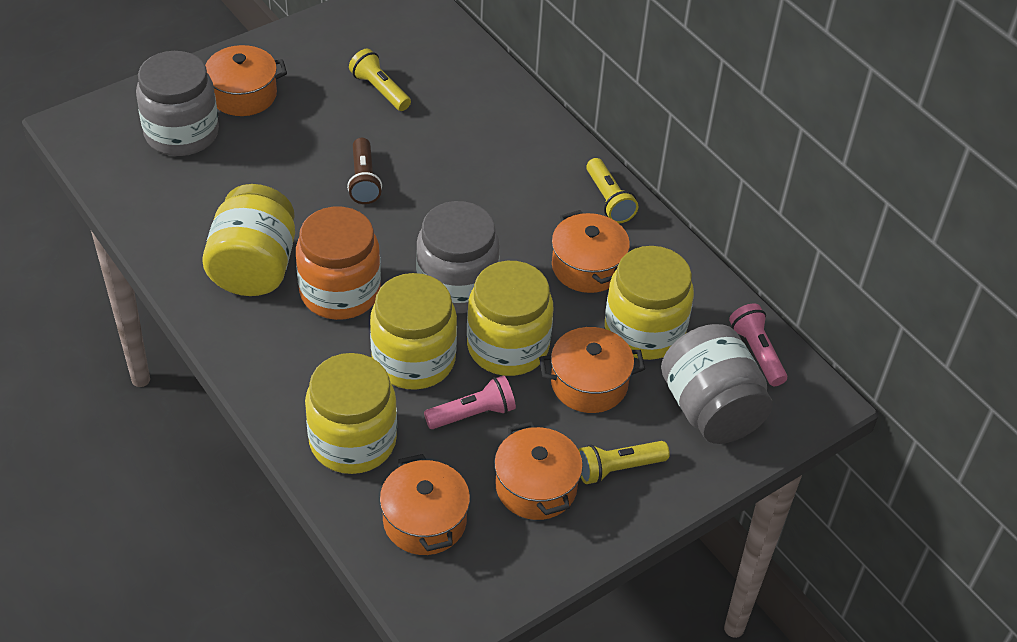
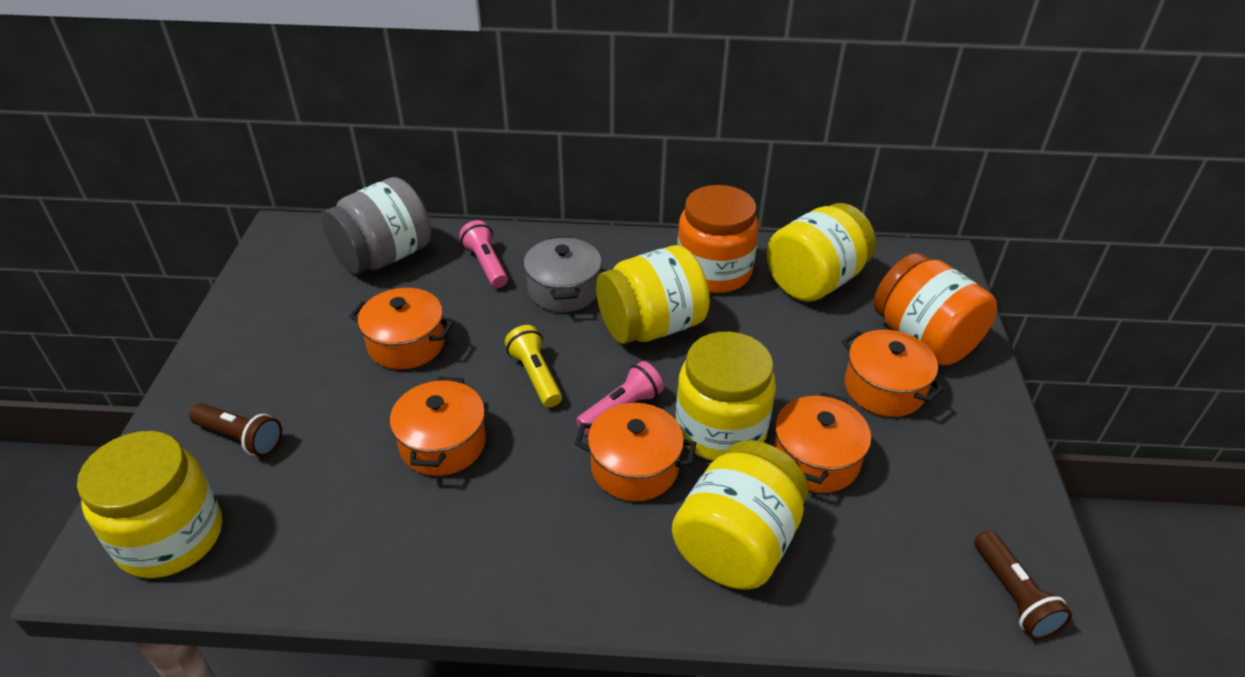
brown flashlight: 1 -> 2
grey jar: 3 -> 1
grey pot: 0 -> 1
orange jar: 1 -> 2
yellow flashlight: 3 -> 1

